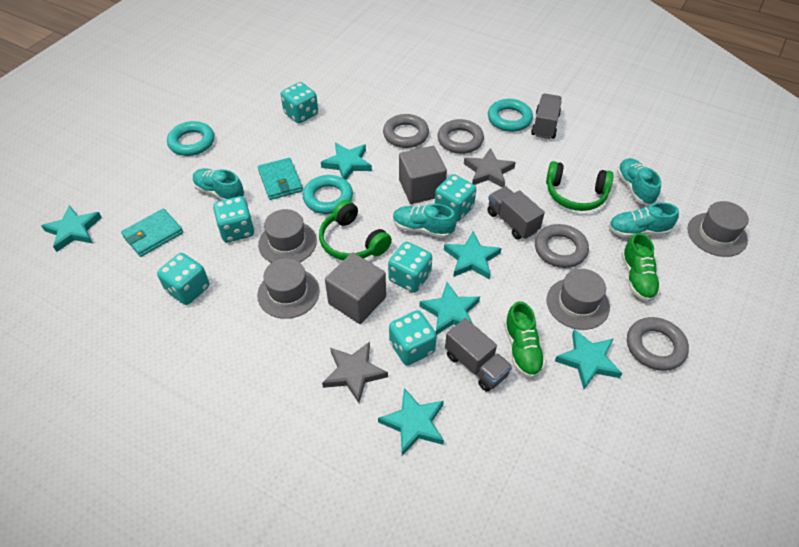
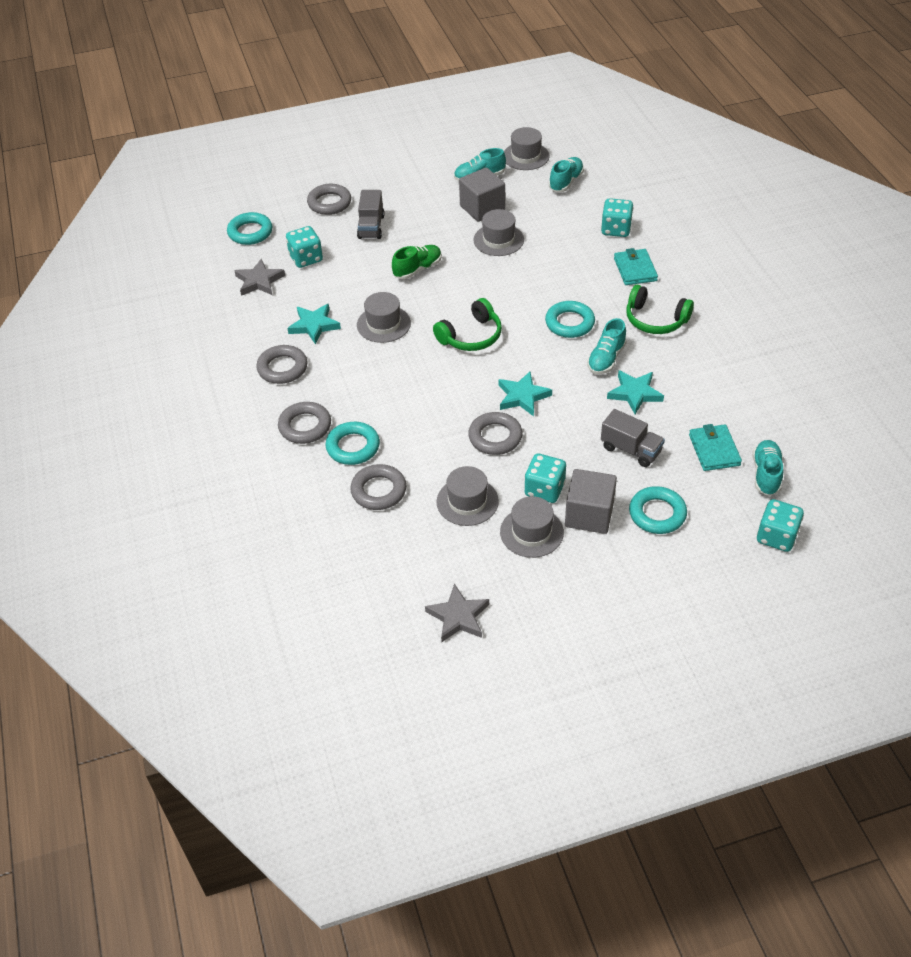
green shoe: 2 -> 1
grey hat: 4 -> 5
grey ring: 4 -> 5
grey truck: 3 -> 2
turquoise dice: 6 -> 4
turquoise ring: 3 -> 4
turquoise star: 6 -> 3

